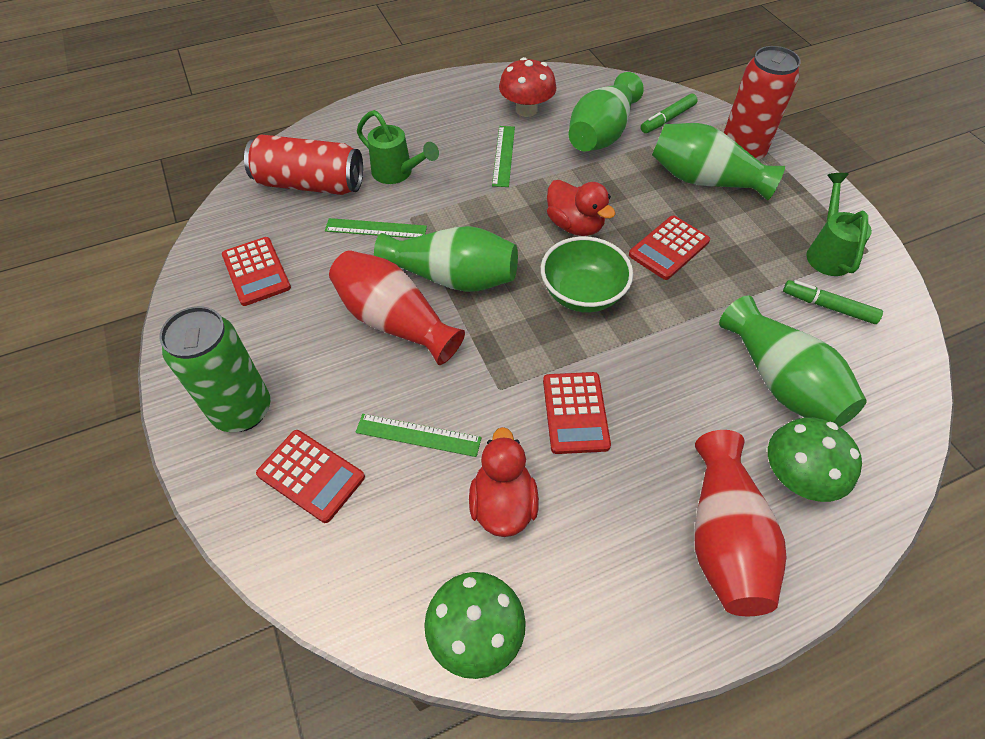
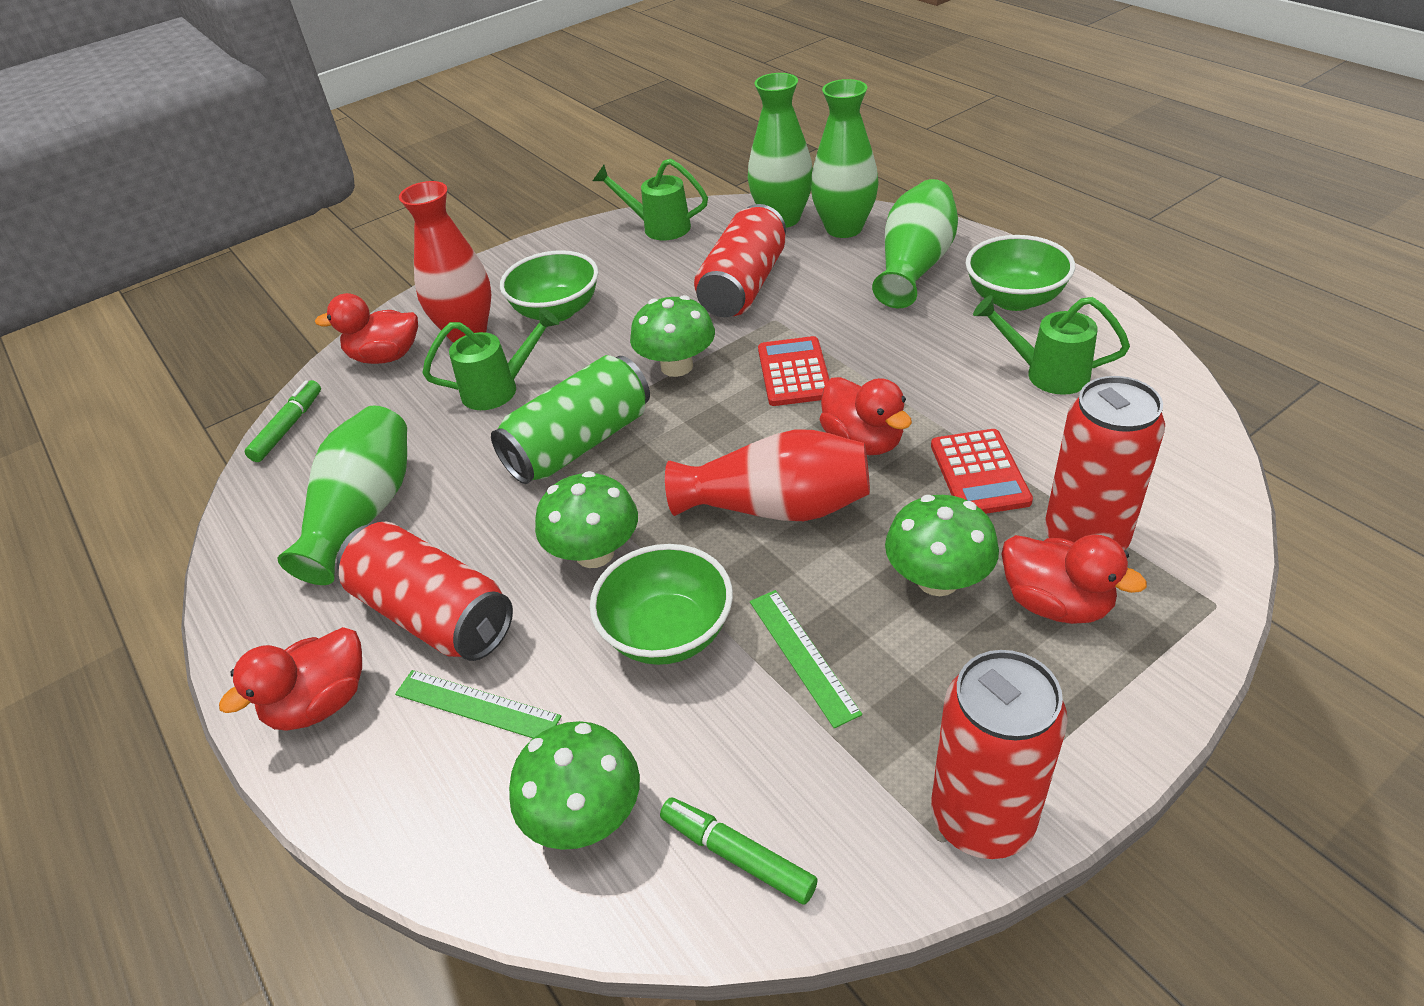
green bowl: 1 -> 3
green mushroom: 2 -> 4
green ruler: 3 -> 2
green watering can: 2 -> 3
red calculator: 4 -> 2
red can: 2 -> 4
red duck: 2 -> 4
red mushroom: 1 -> 0

